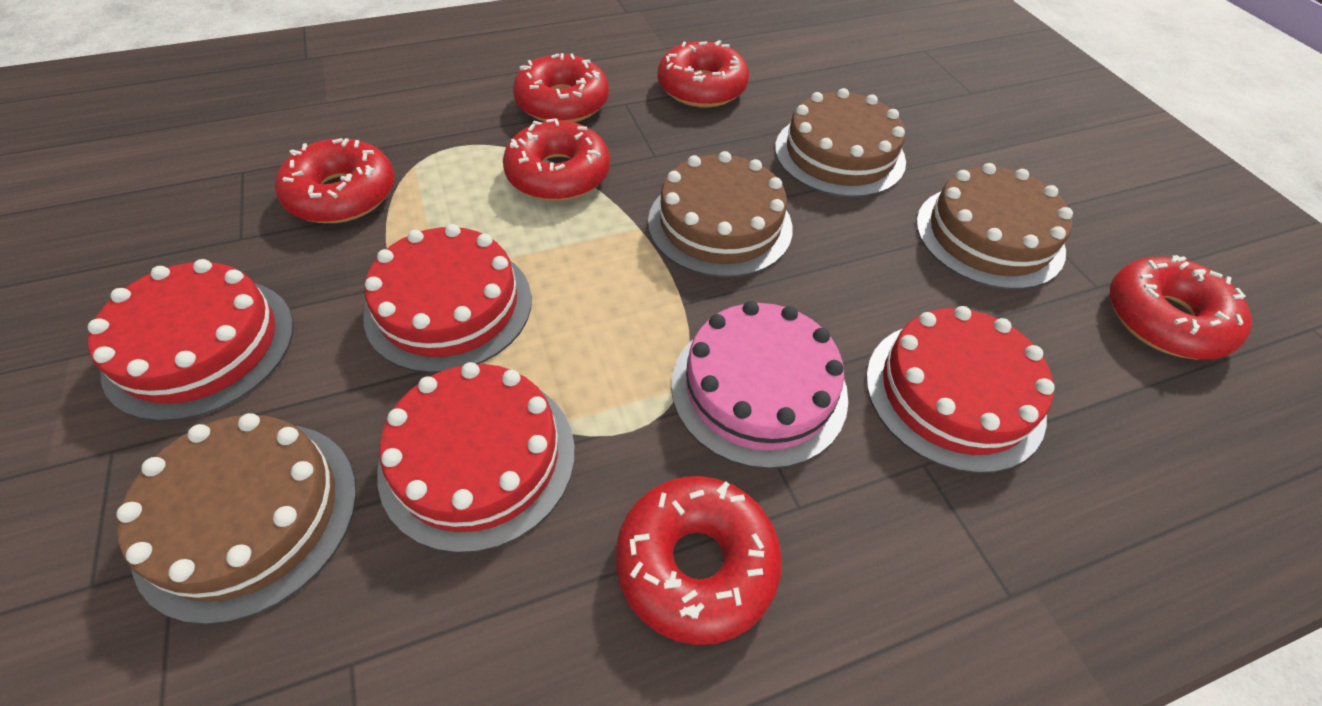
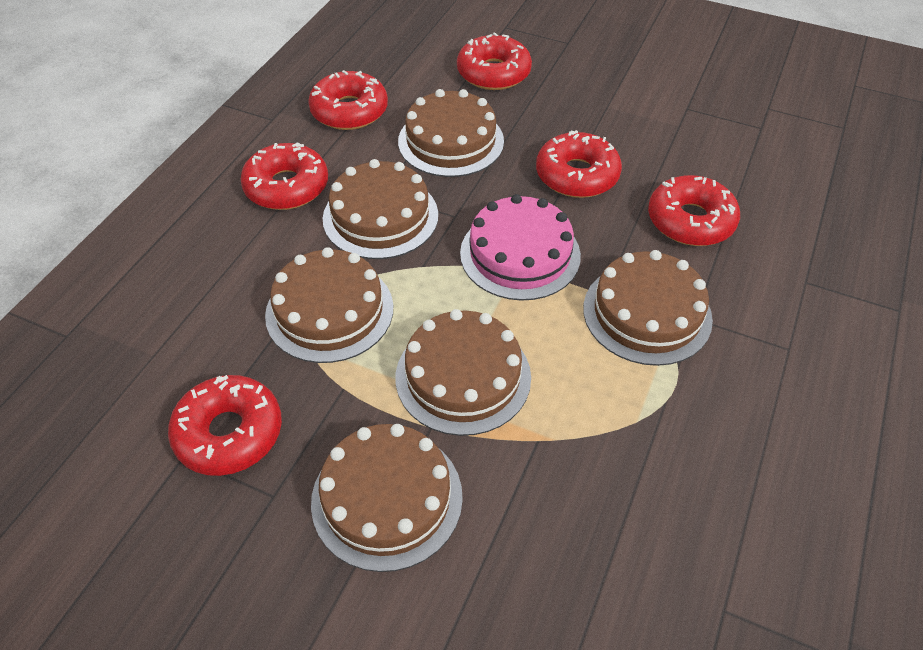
brown cake: 4 -> 6
red cake: 4 -> 0

